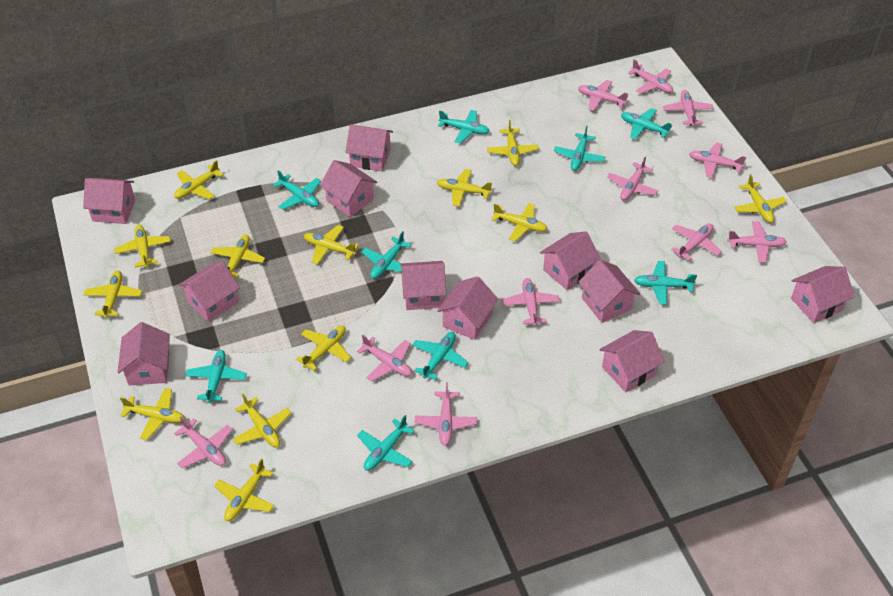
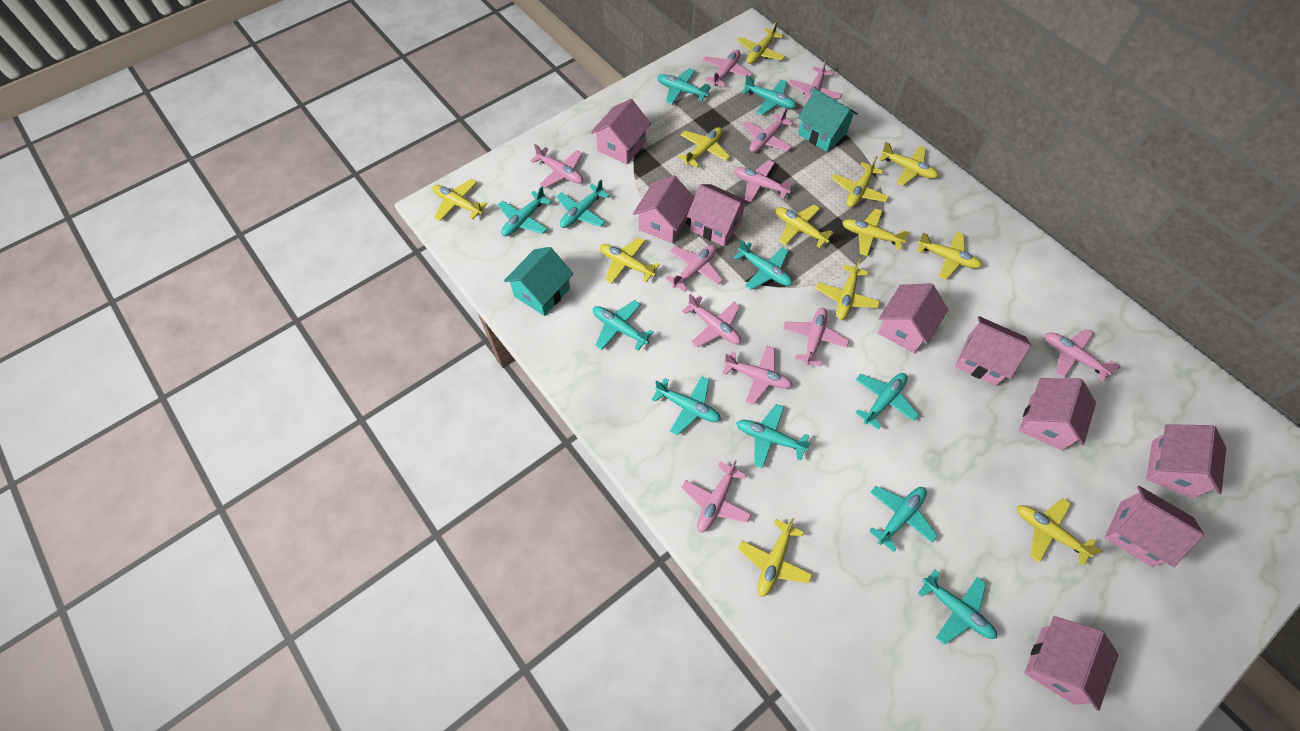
pink house: 11 -> 9
turquoise house: 0 -> 2
turquoise plane: 9 -> 11
yellow plane: 13 -> 12

